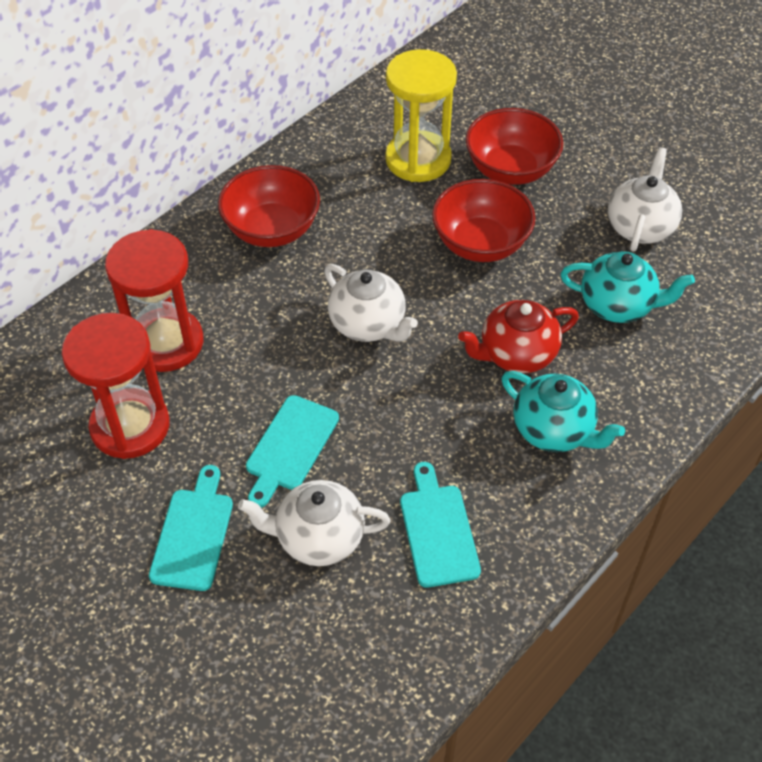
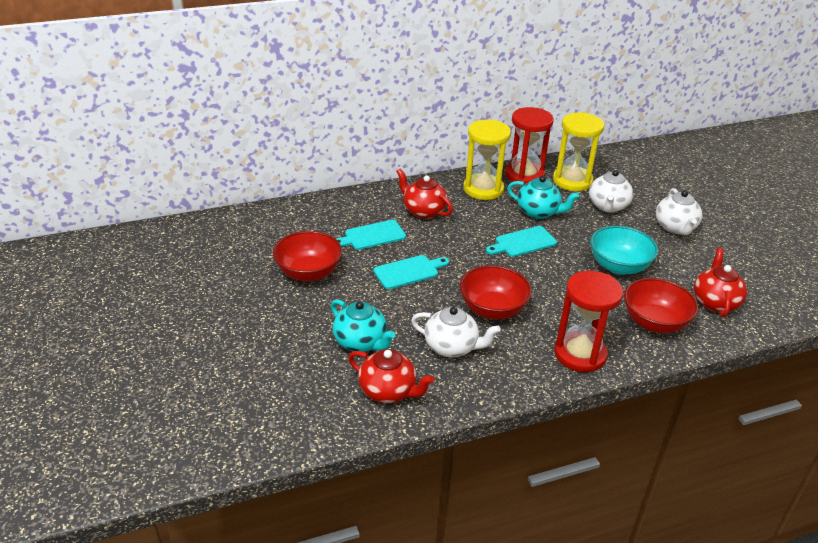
red teapot: 1 -> 3
turquoise bowl: 0 -> 1
yellow hourglass: 1 -> 2

